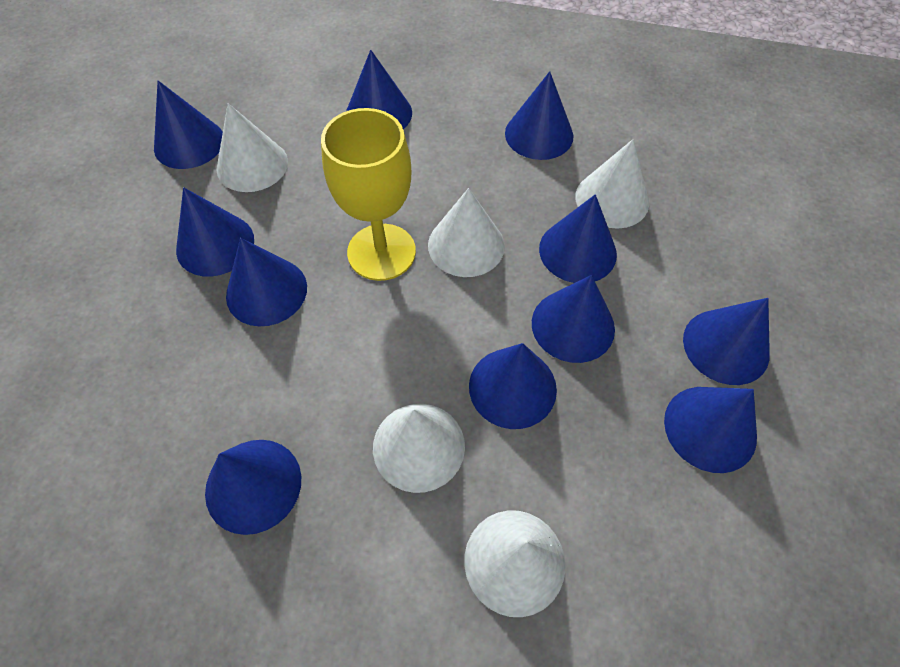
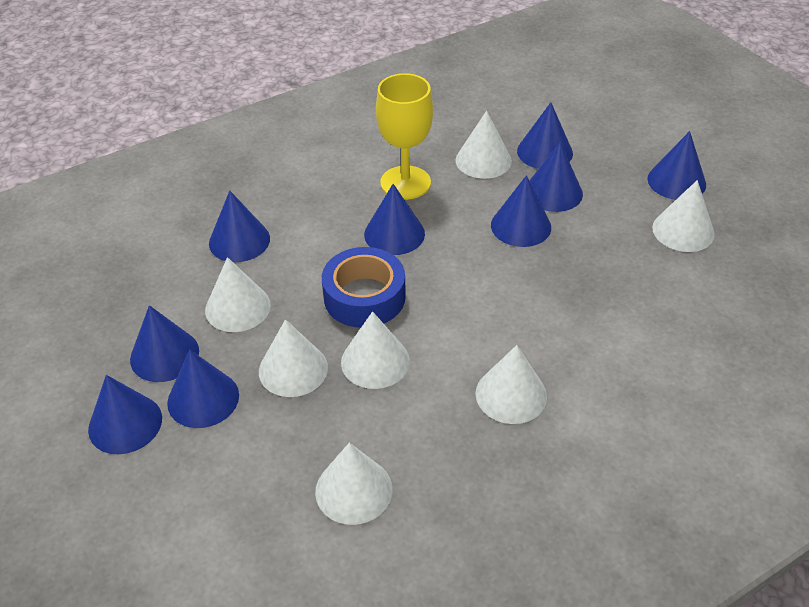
blue cone: 11 -> 9
blue tape: 0 -> 1
white cone: 5 -> 7

